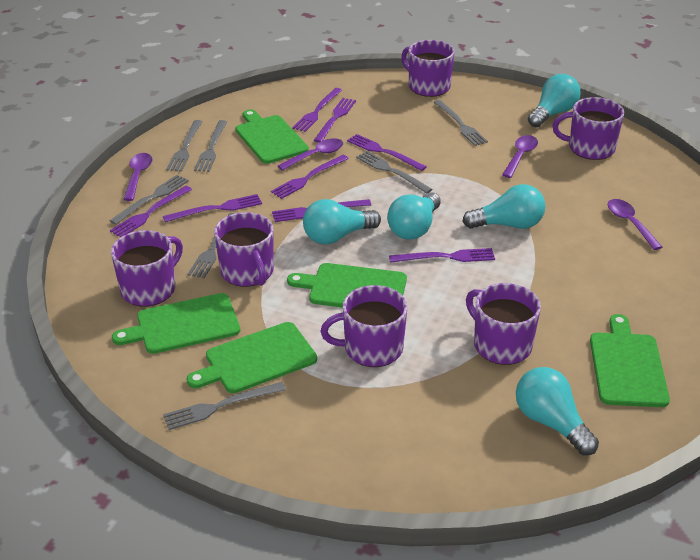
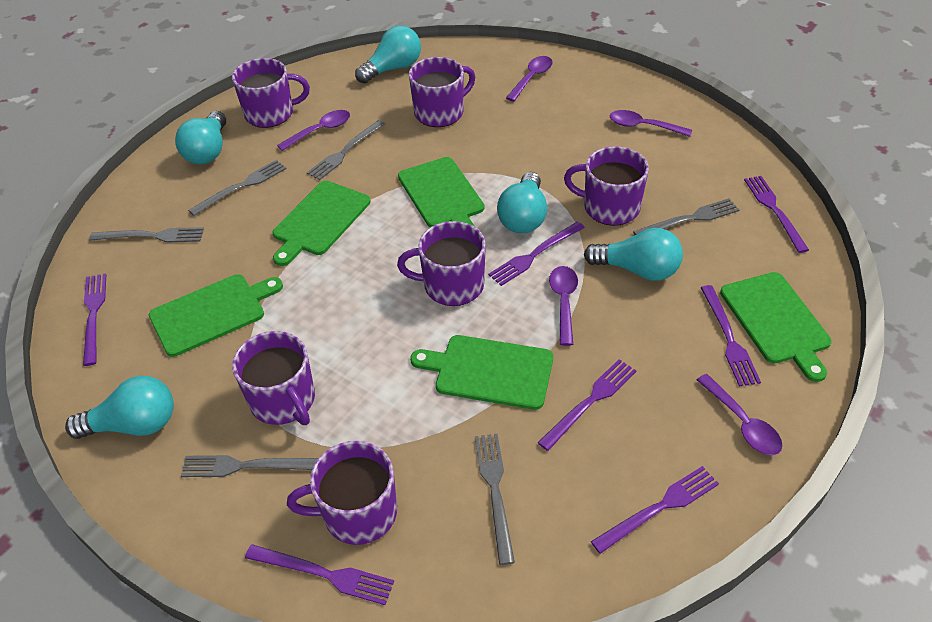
grey fork: 7 -> 6
purple fork: 8 -> 7
purple spoon: 4 -> 5

